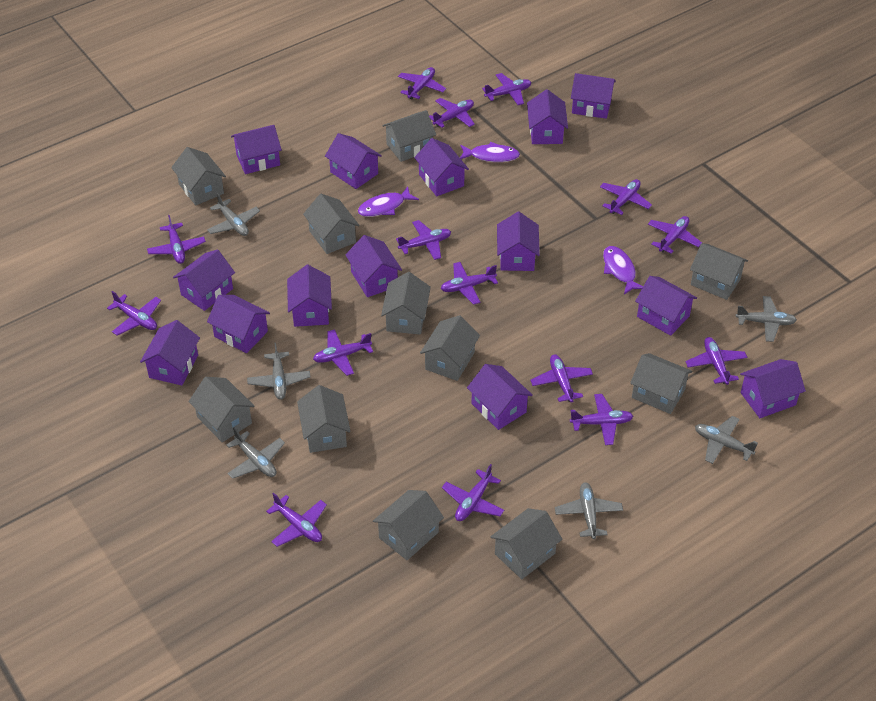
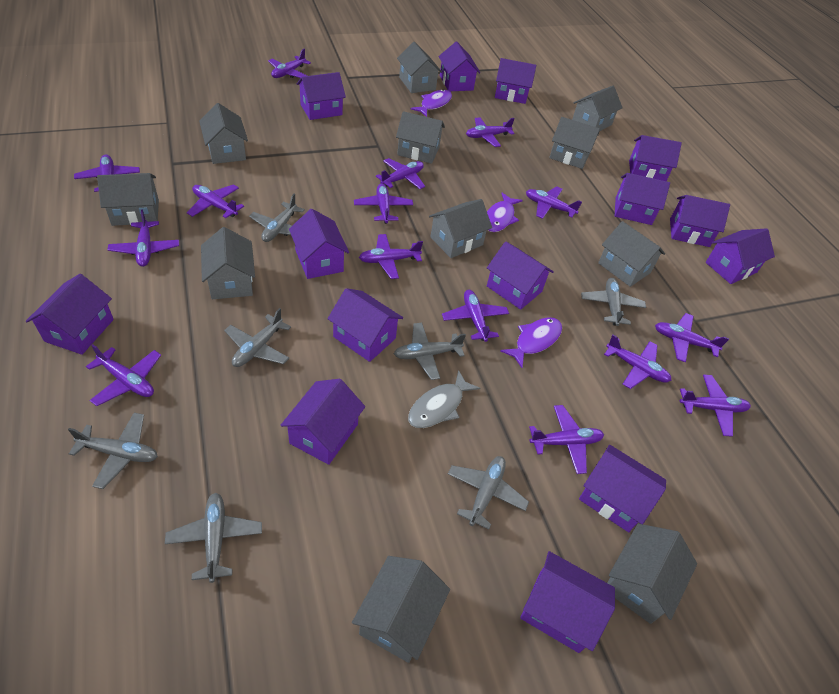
grey fish: 0 -> 1
grey plane: 6 -> 7

